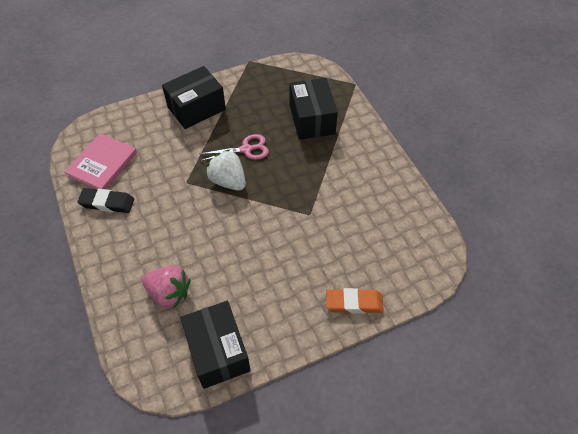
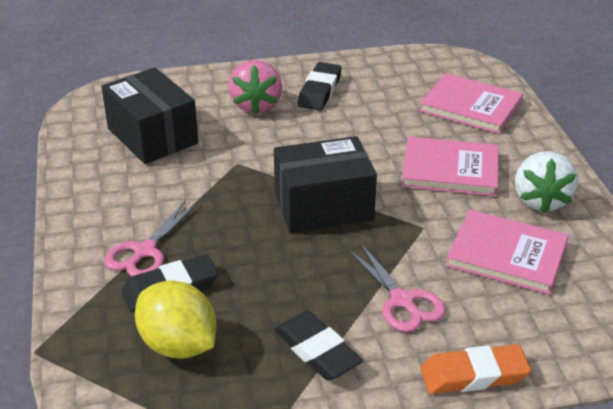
black box: 3 -> 2
black eraser: 1 -> 3
pink book: 1 -> 3
pink scissors: 1 -> 2
yellow lemon: 0 -> 1

